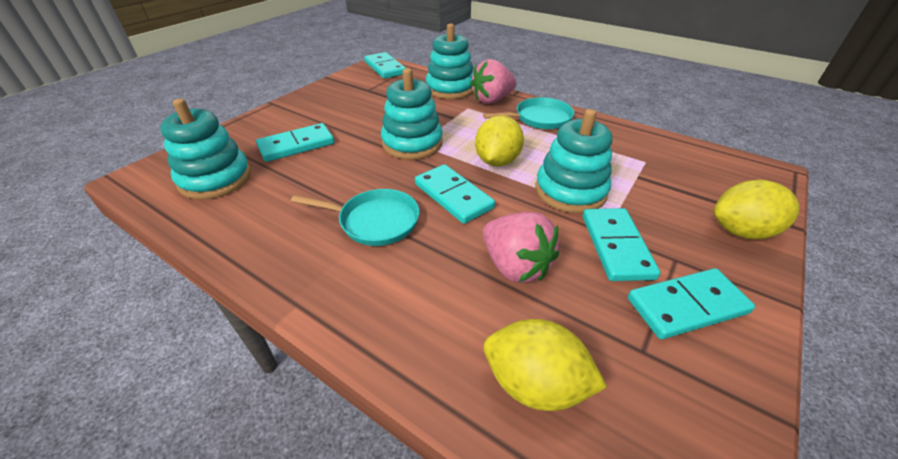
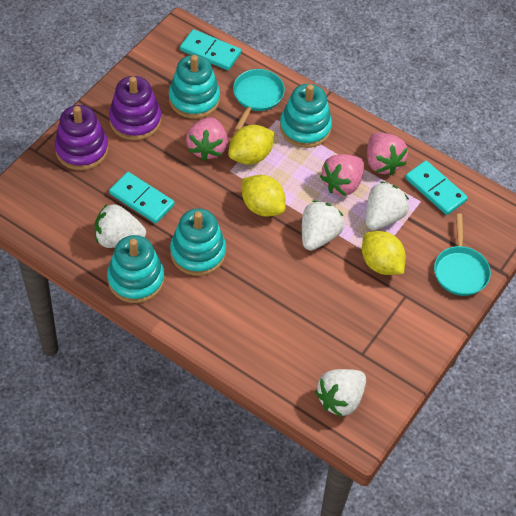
pink strawberry: 2 -> 3
purple stacking toy: 0 -> 2
turquoise domino: 5 -> 3
white strawberry: 0 -> 4

